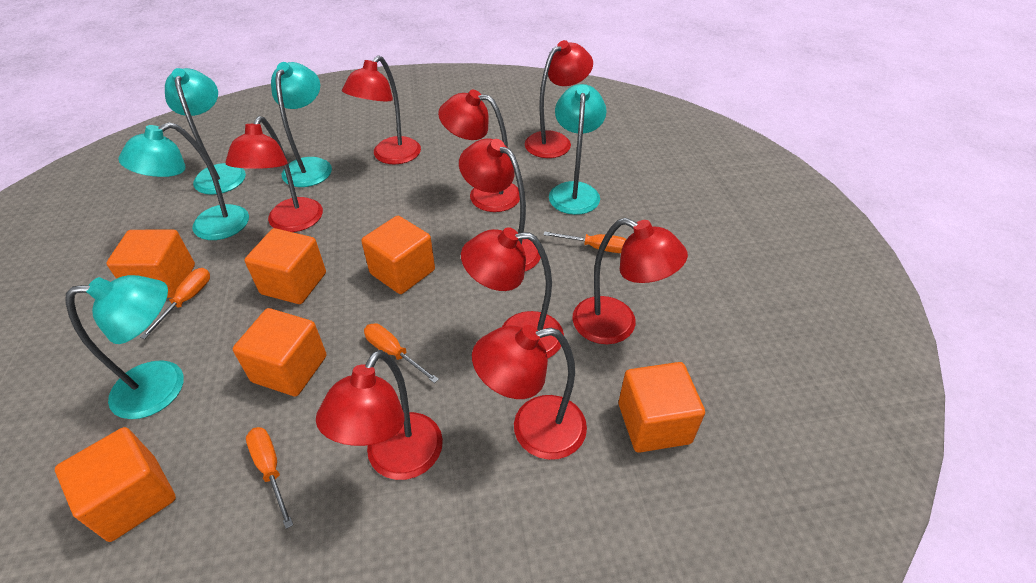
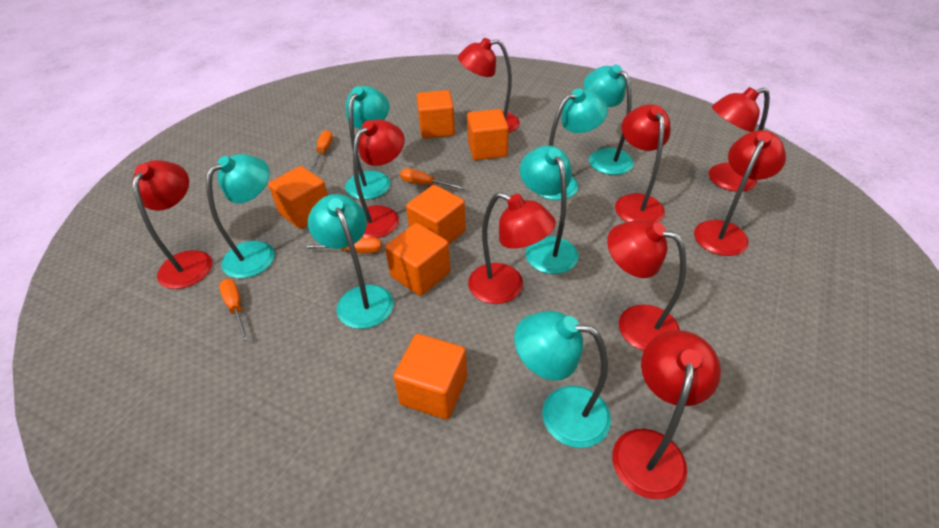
turquoise lamp: 5 -> 7

